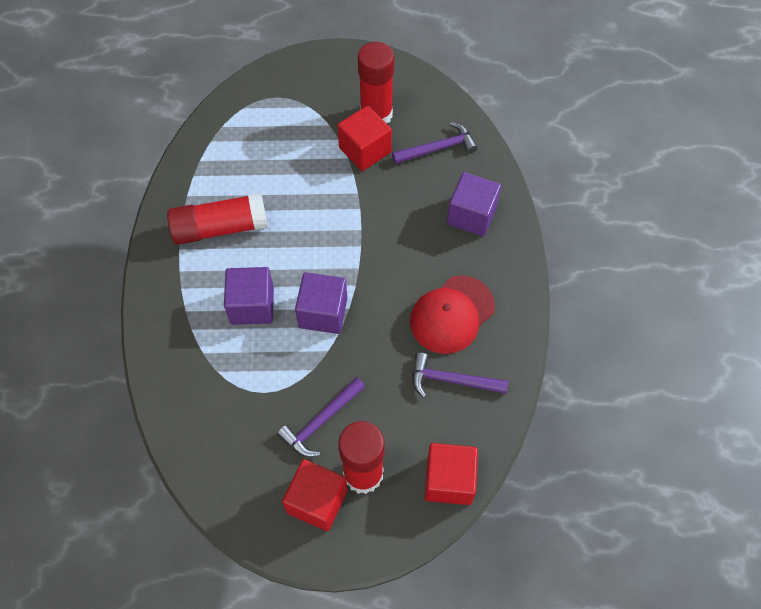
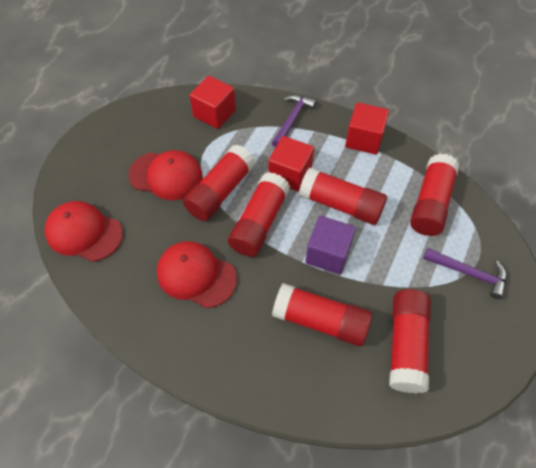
purple cube: 3 -> 1
purple hammer: 3 -> 2
red cap: 1 -> 3
red glue stick: 3 -> 6

